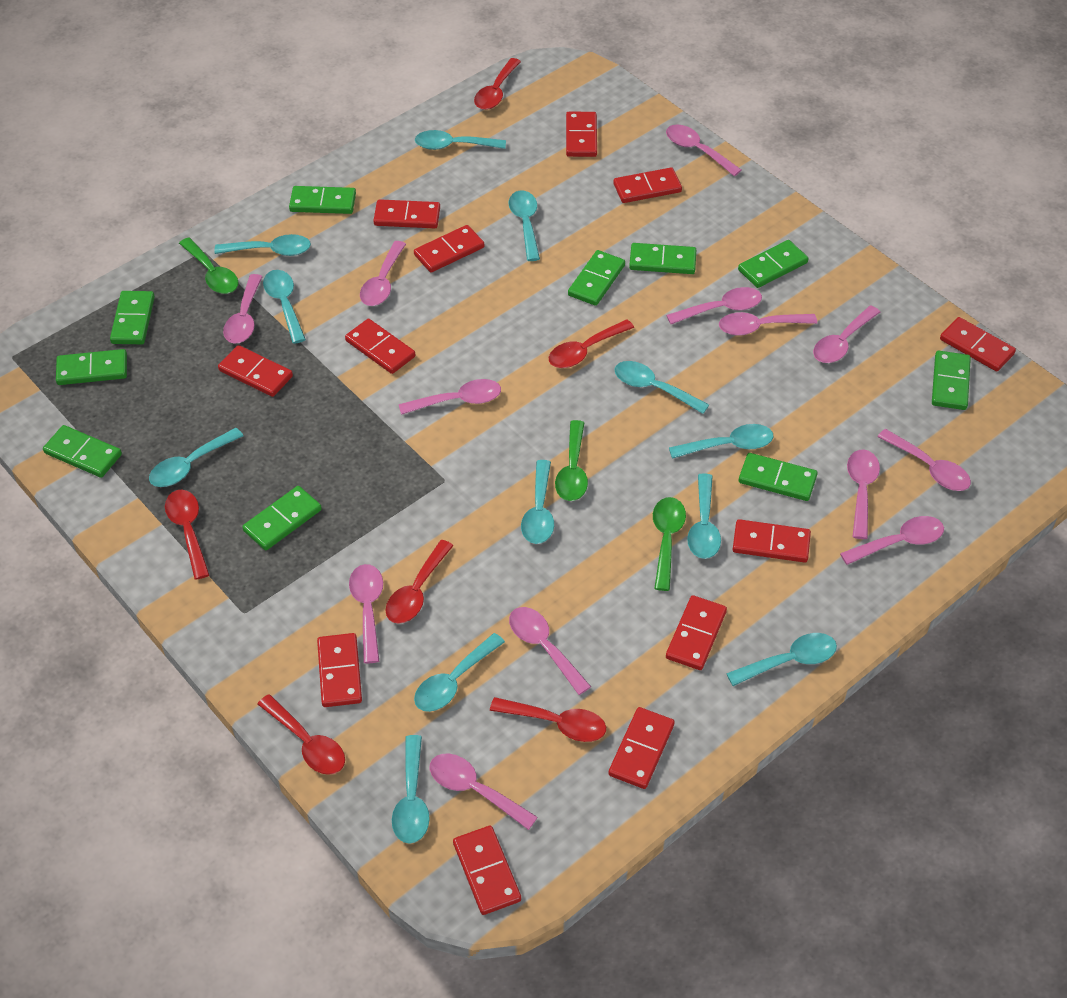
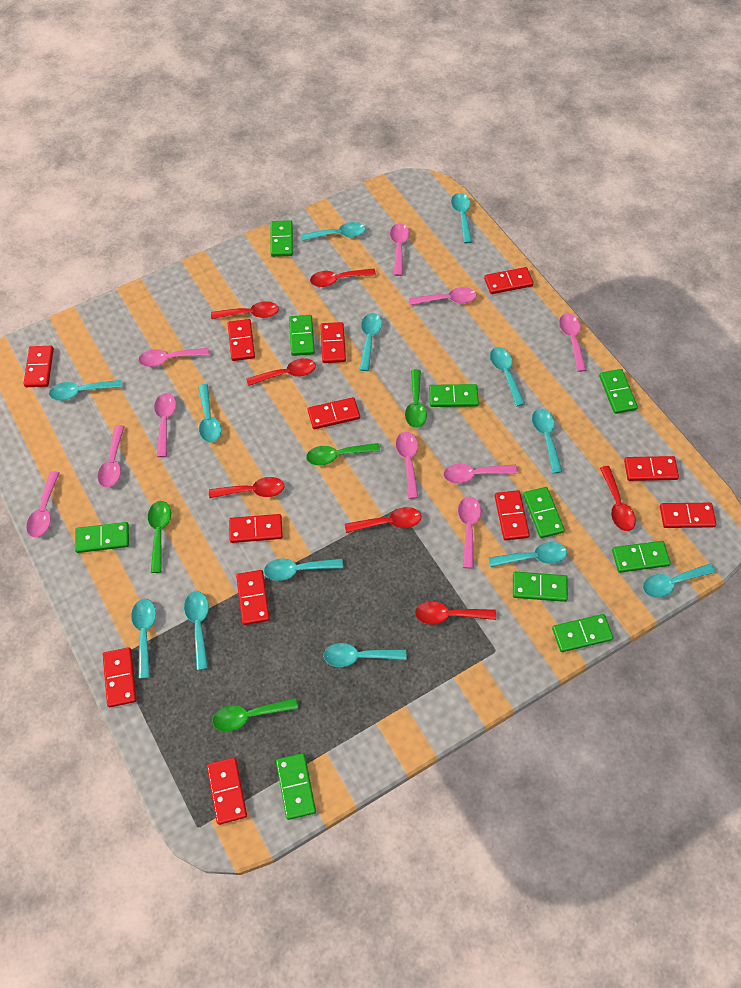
green spoon: 3 -> 4
pink spoon: 13 -> 10
red spoon: 6 -> 7
turquoise spoon: 12 -> 13

